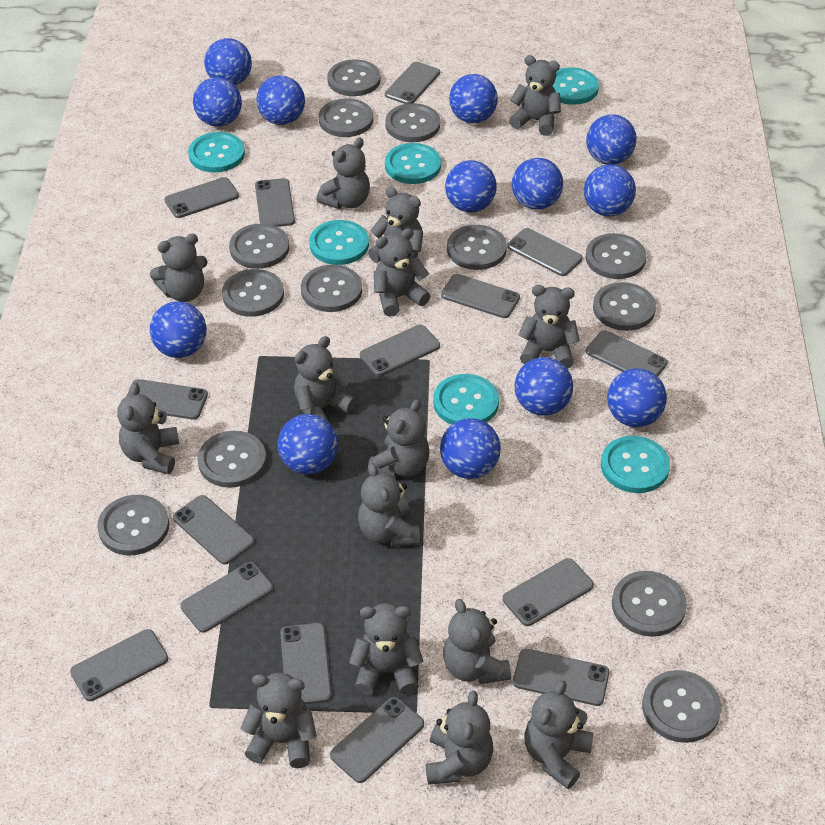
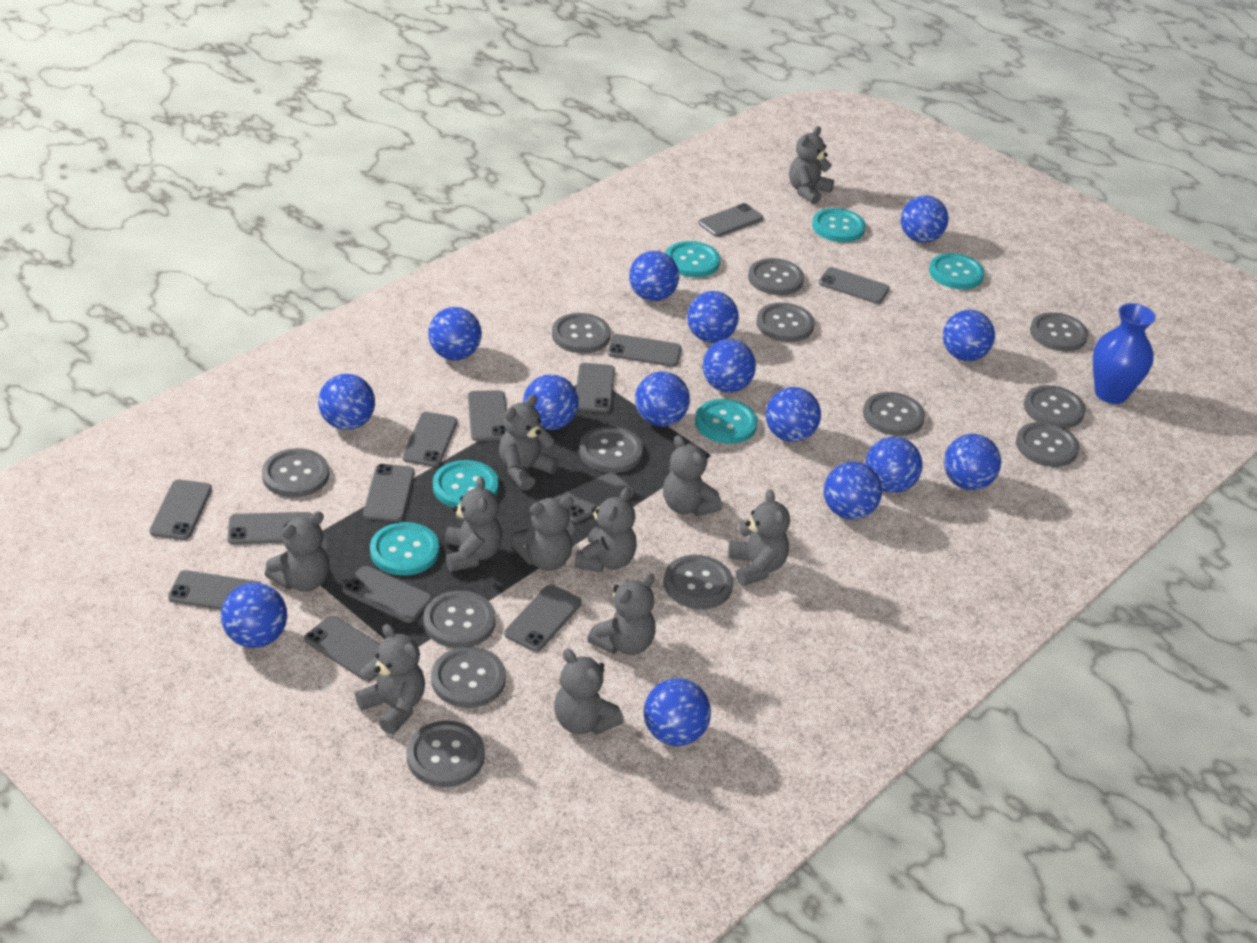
blue ball: 13 -> 15
blue vase: 0 -> 1
grey phone: 15 -> 14
grey teddy bear: 15 -> 11

